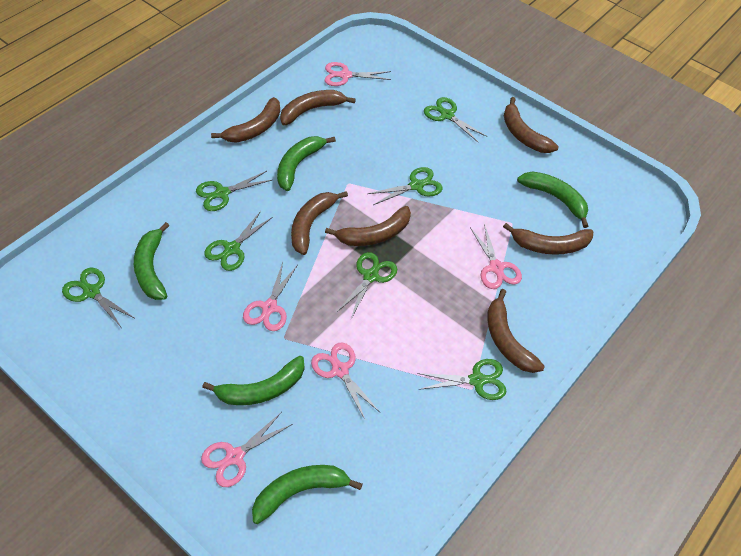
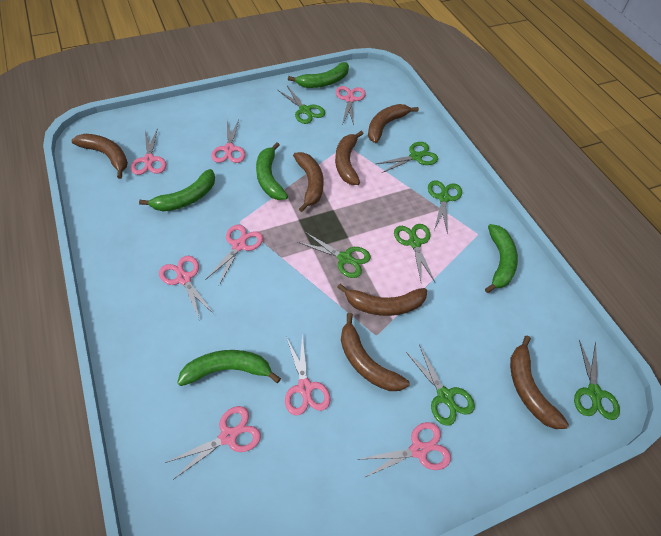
pink scissors: 5 -> 8

